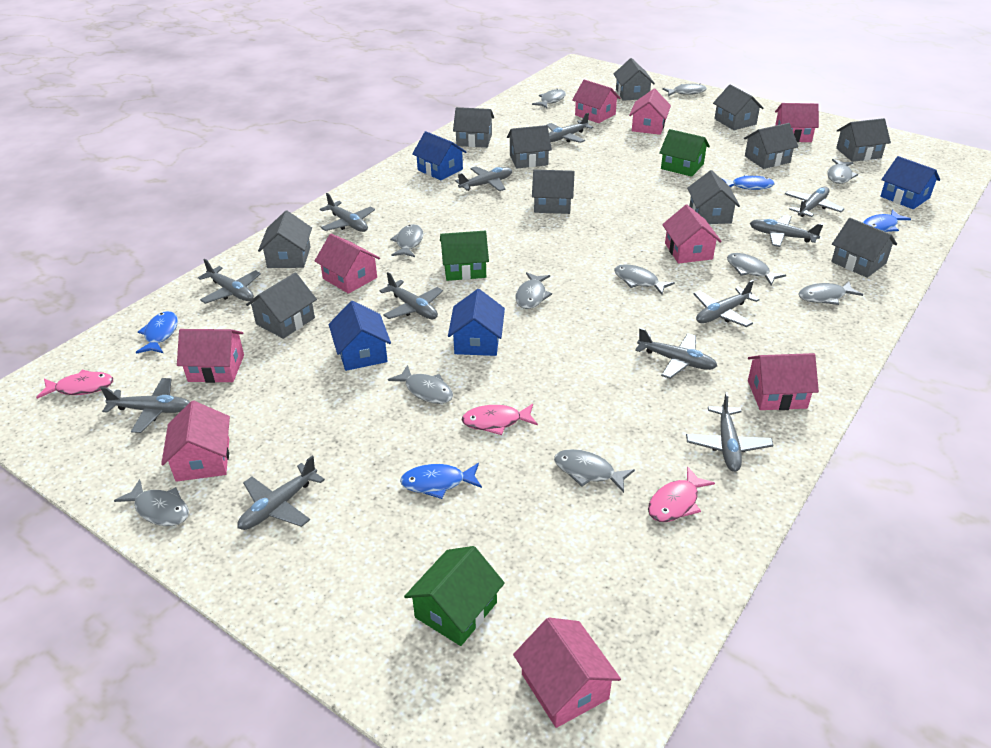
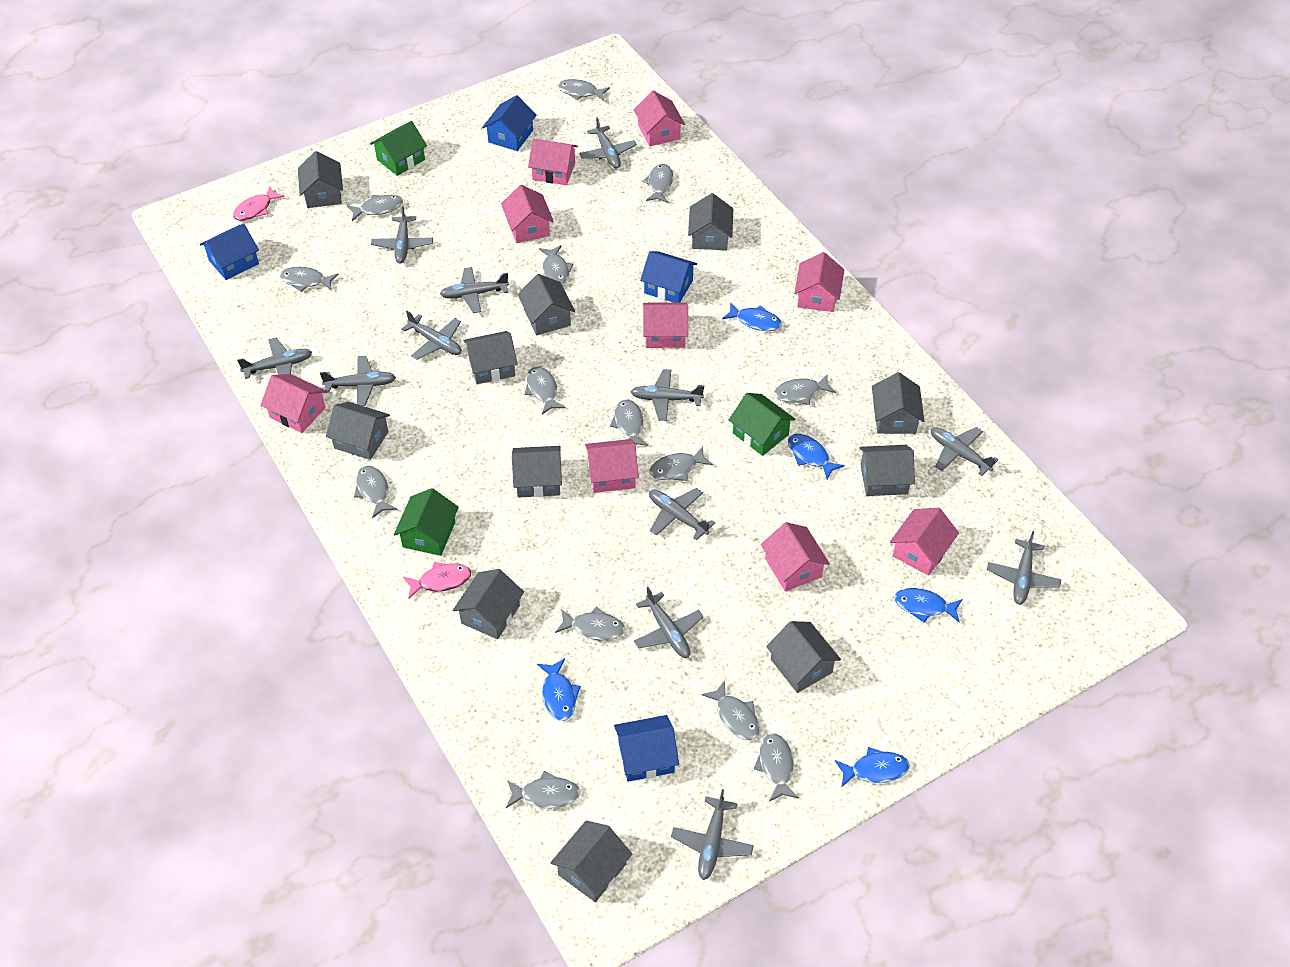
blue fish: 4 -> 5
grey fish: 11 -> 14
pink fish: 3 -> 2

